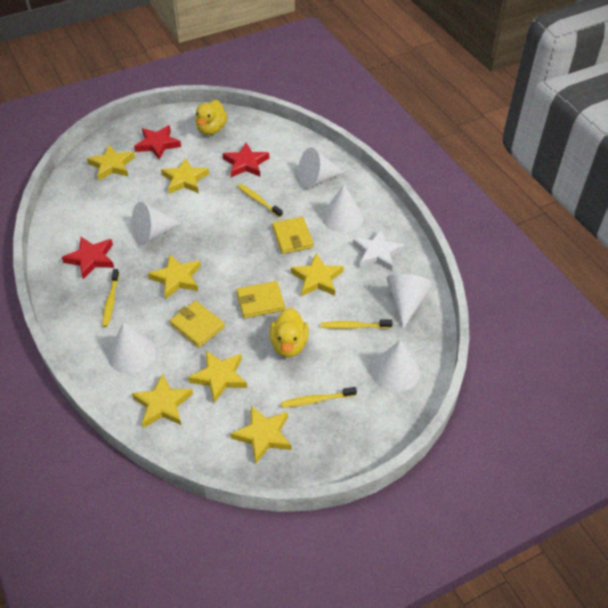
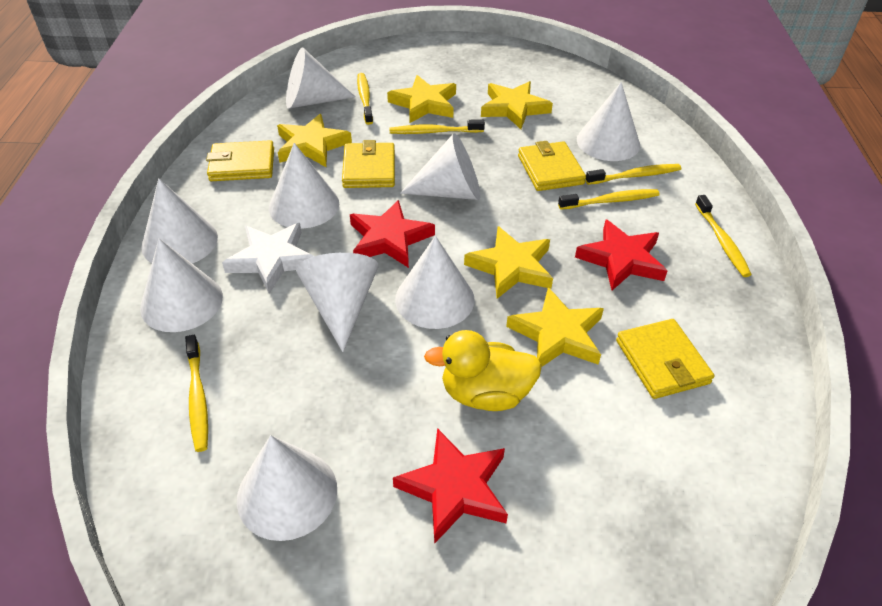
white cone: 6 -> 9
yellow duck: 2 -> 1
yellow star: 7 -> 5
yellow toothbrush: 4 -> 6
yellow wallet: 3 -> 4

